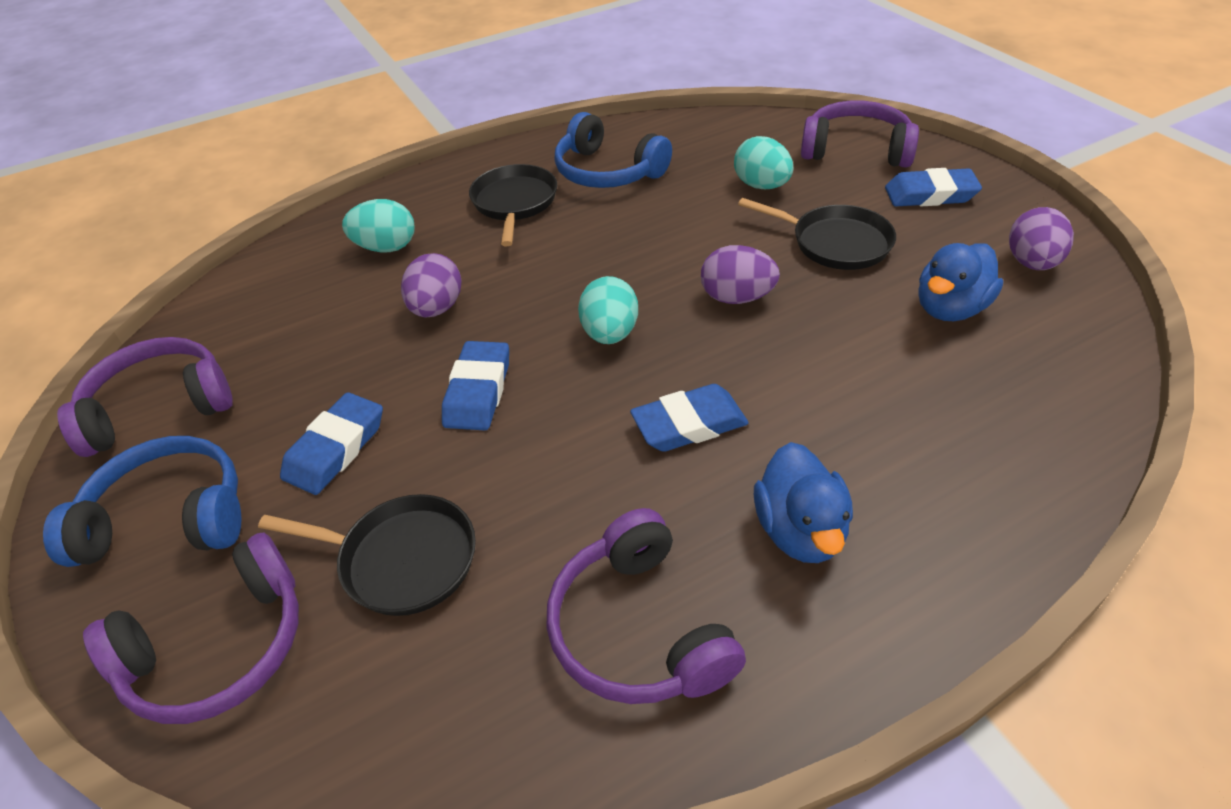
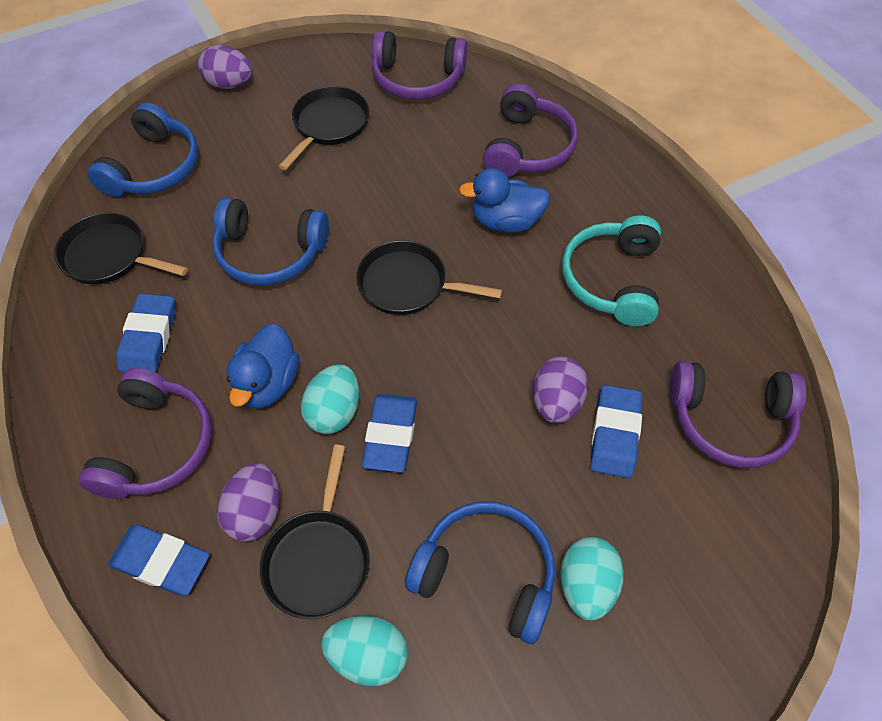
black pan: 3 -> 4
blue headphones: 2 -> 3
turquoise headphones: 0 -> 1

